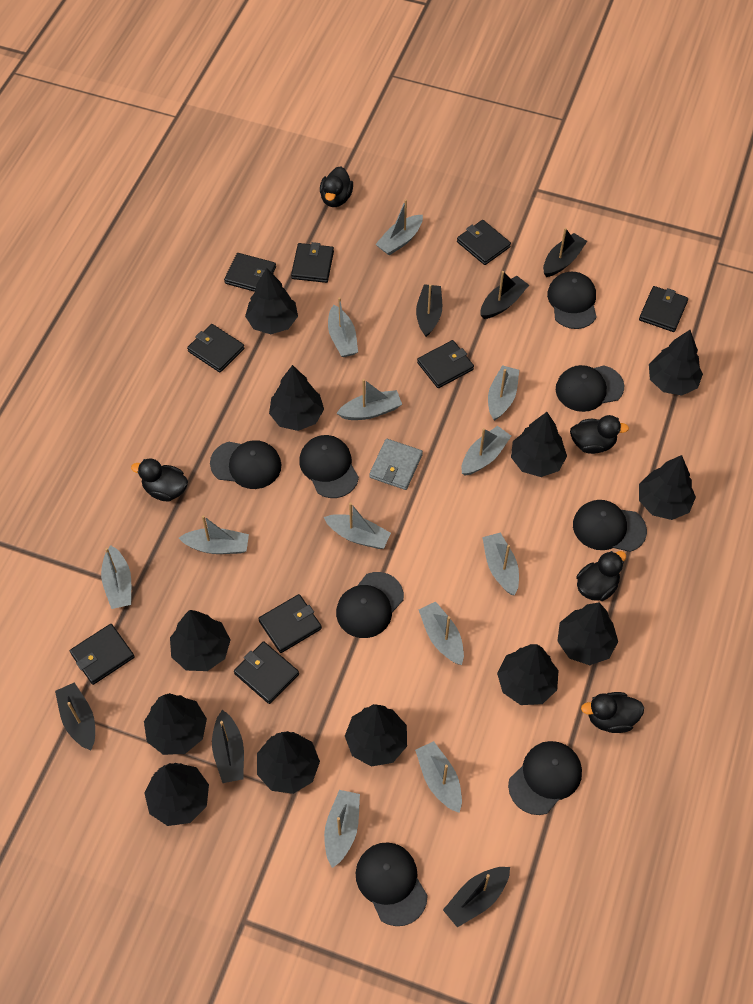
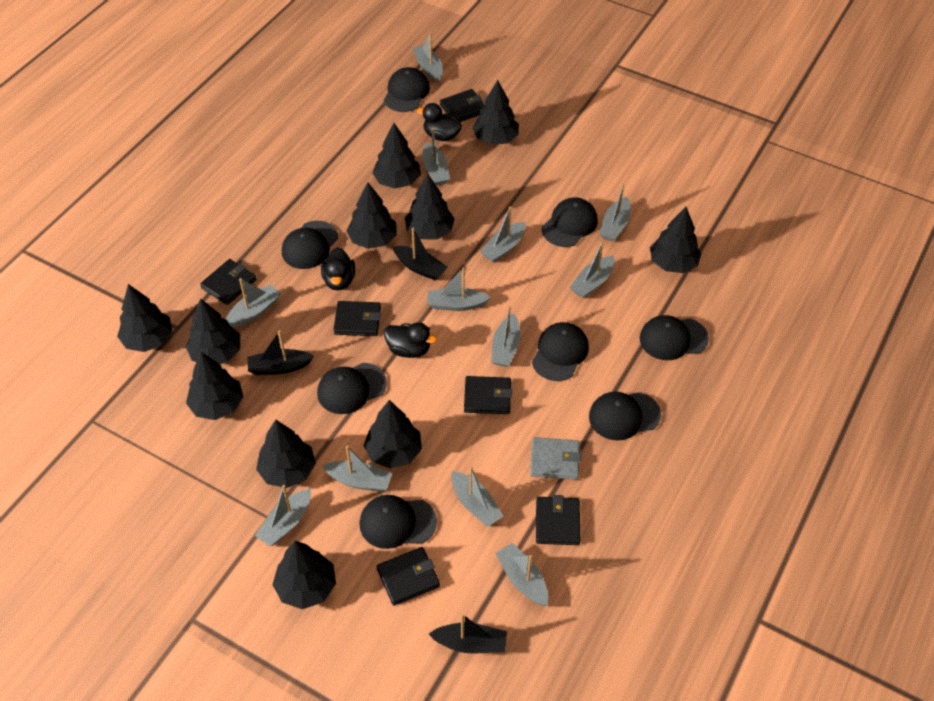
black boat: 6 -> 3
black duck: 5 -> 3
black tree: 12 -> 11
black wallet: 9 -> 6

